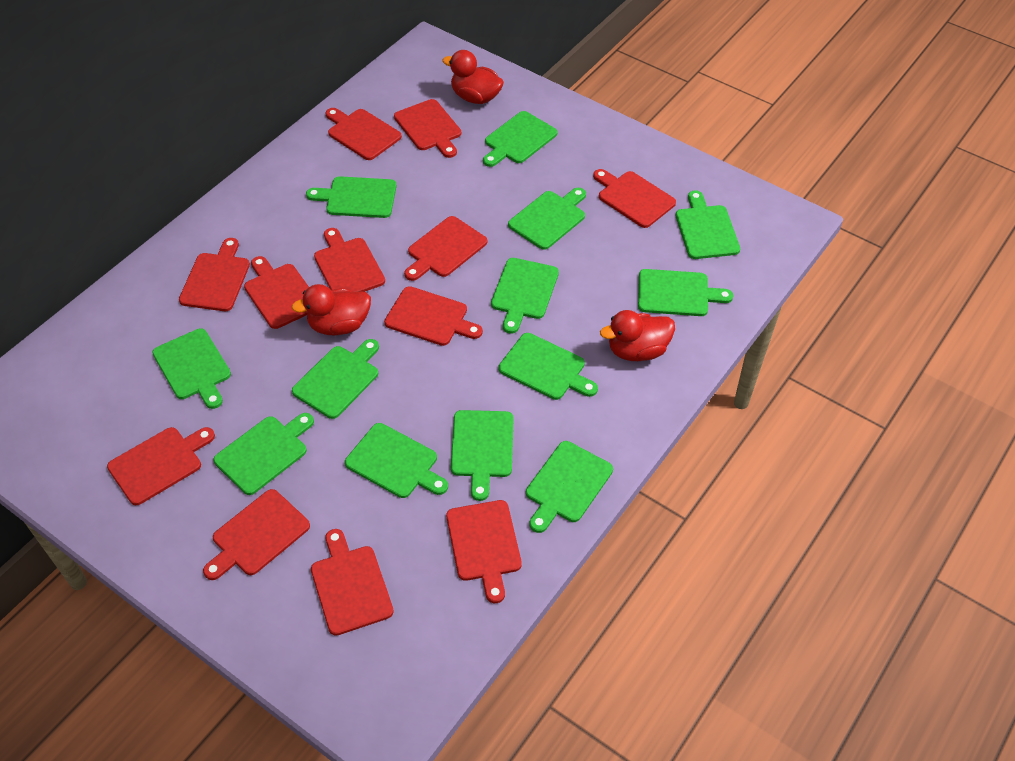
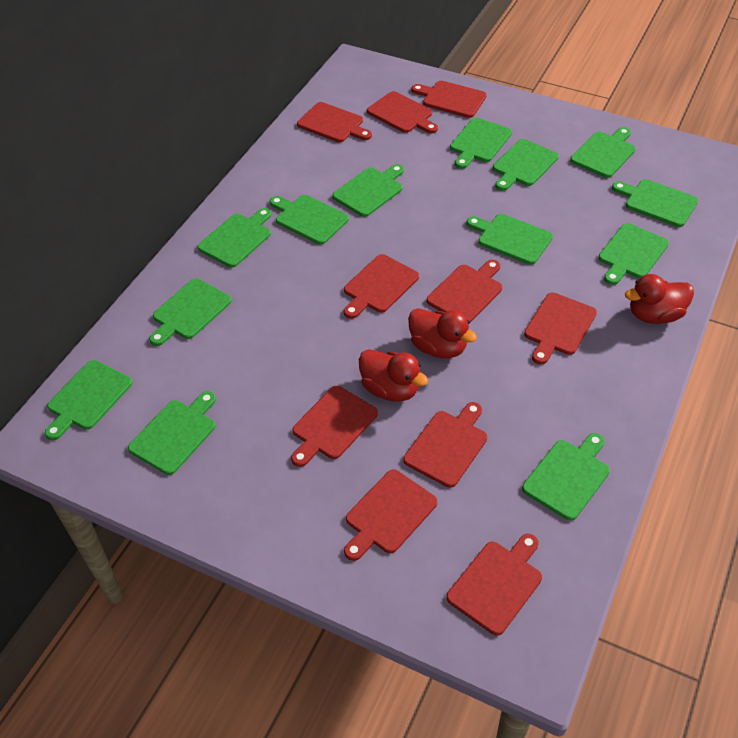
red cutting board: 12 -> 10

